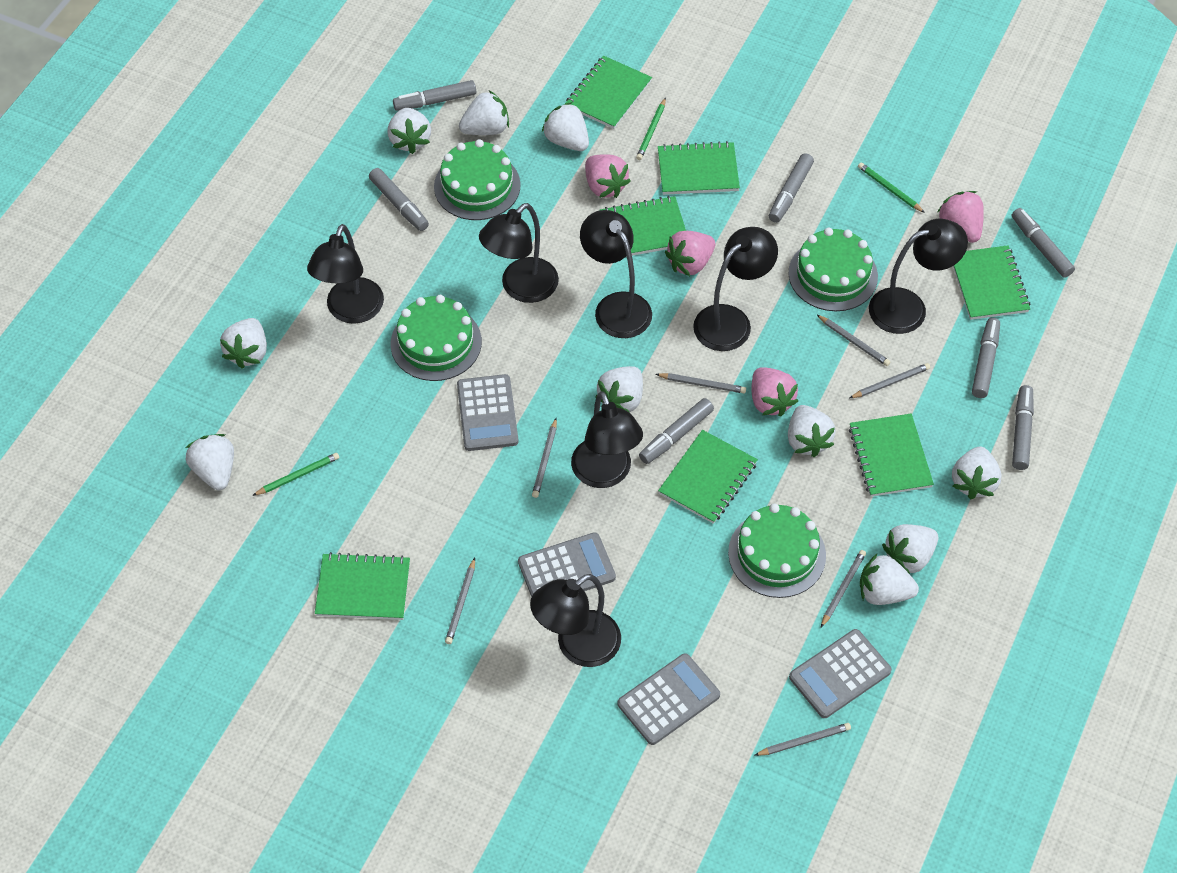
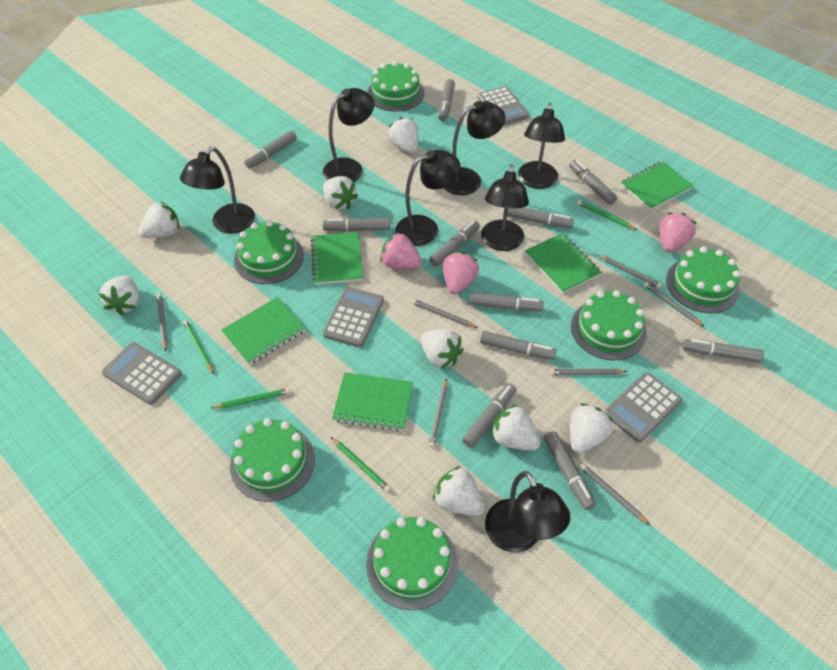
green cake: 4 -> 6
green notebook: 7 -> 5
green pencil: 3 -> 4
grey marker: 7 -> 11
pink strawberry: 4 -> 3
white strawberry: 10 -> 8

